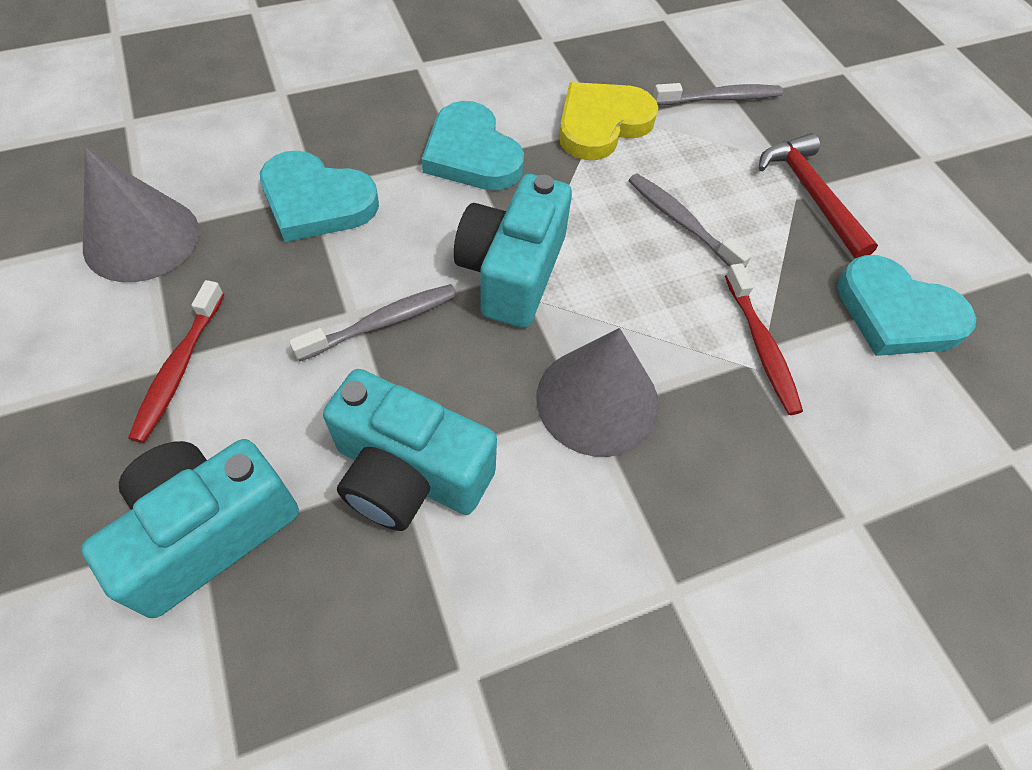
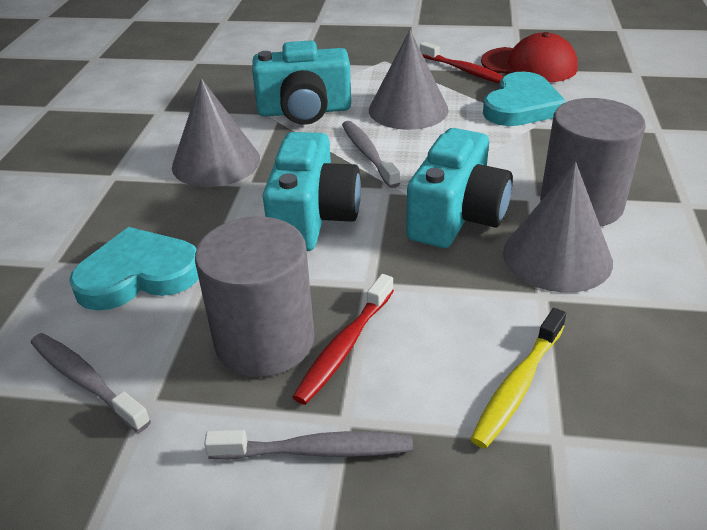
grey cone: 2 -> 3
grey cylinder: 0 -> 2
red cap: 0 -> 1
red hammer: 1 -> 0
turquoise heart: 3 -> 2
yellow heart: 1 -> 0
yellow toothbrush: 0 -> 1

